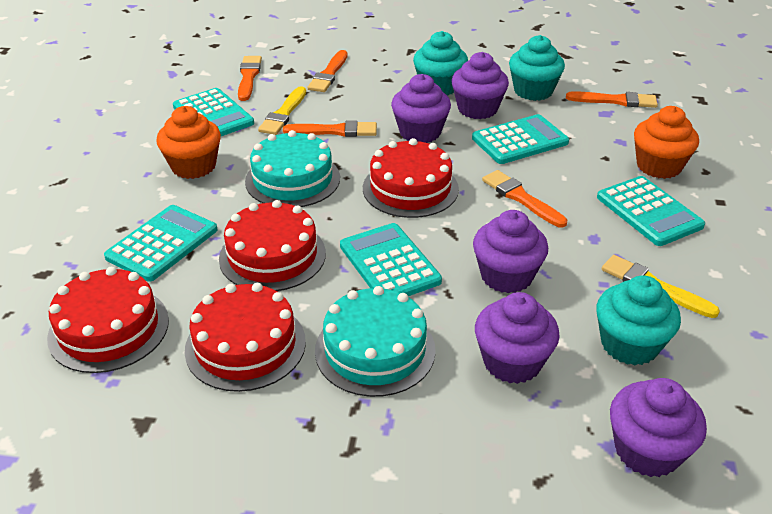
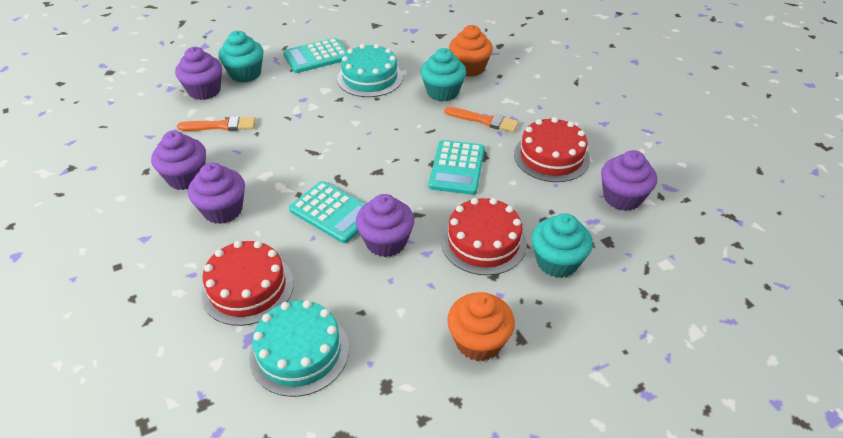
orange brush: 5 -> 2
red cake: 4 -> 3
turquoise calculator: 5 -> 3
yellow brush: 2 -> 0

